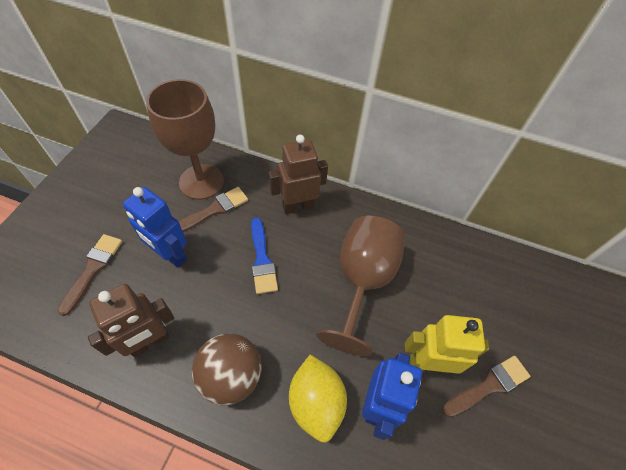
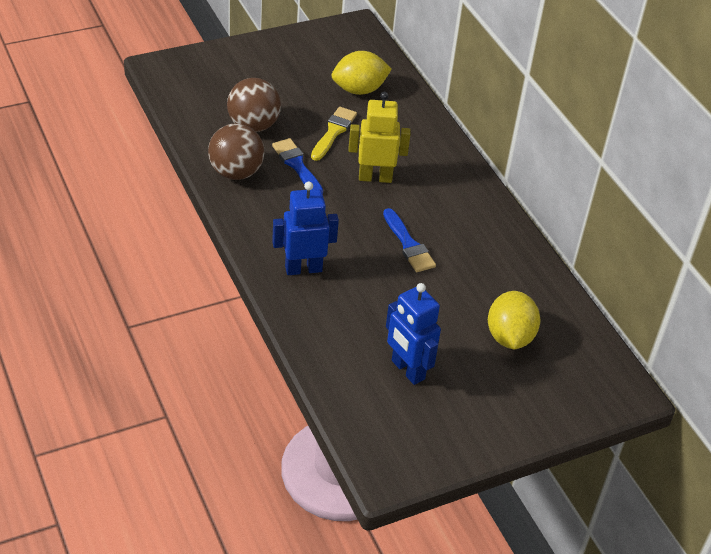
blue brush: 1 -> 2
brown ball: 1 -> 2
brown brush: 3 -> 0
brown goblet: 2 -> 0
brown robot: 2 -> 0
yellow brush: 0 -> 1
yellow lemon: 1 -> 2

